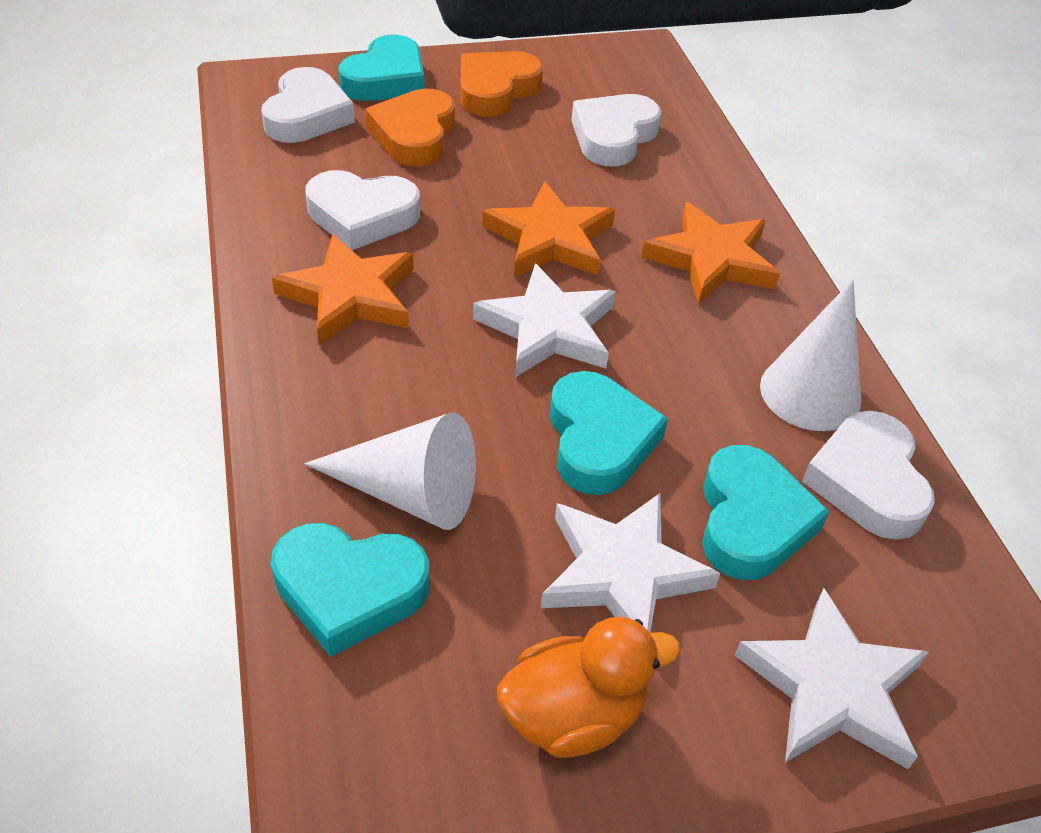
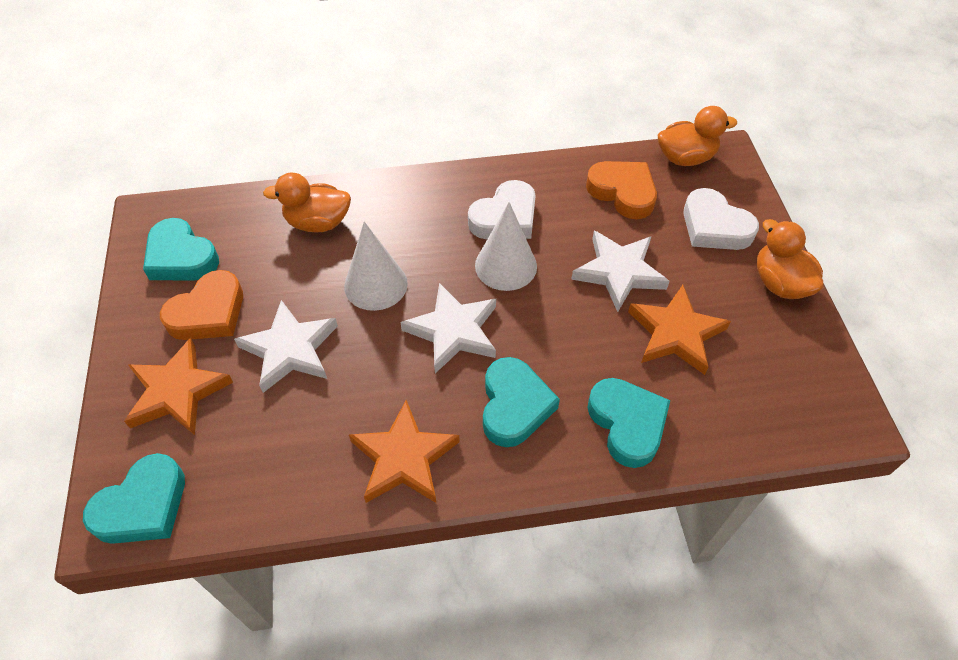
orange duck: 1 -> 3
white heart: 4 -> 2

